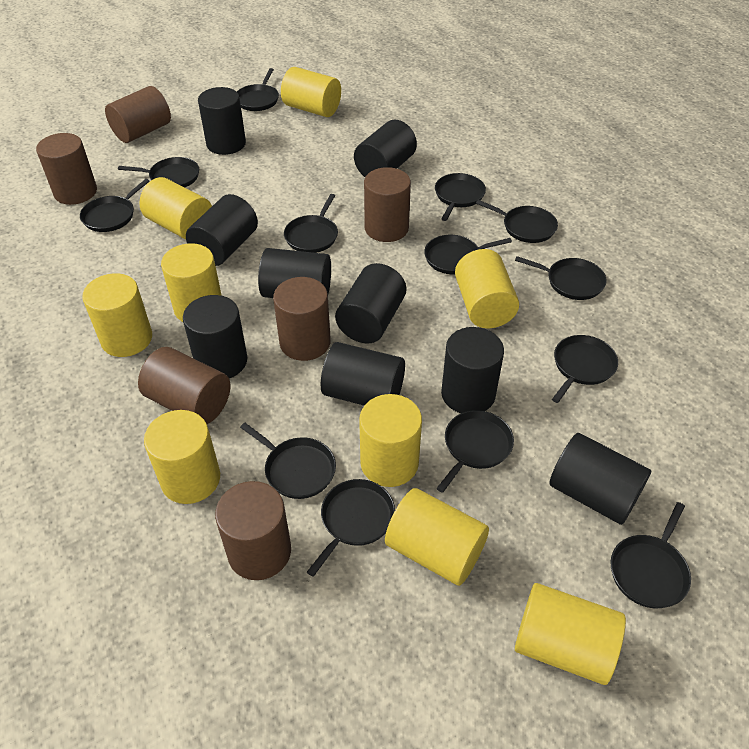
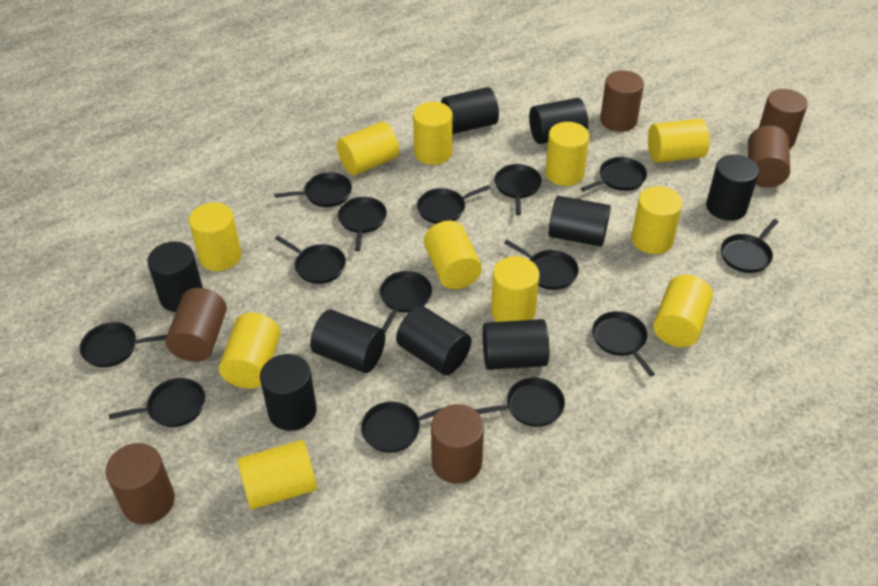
black pan: 13 -> 14
yellow cylinder: 9 -> 11

